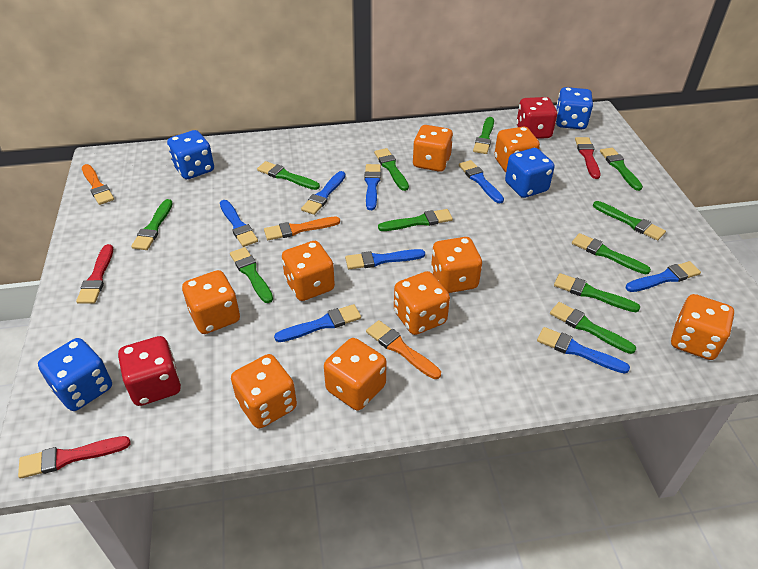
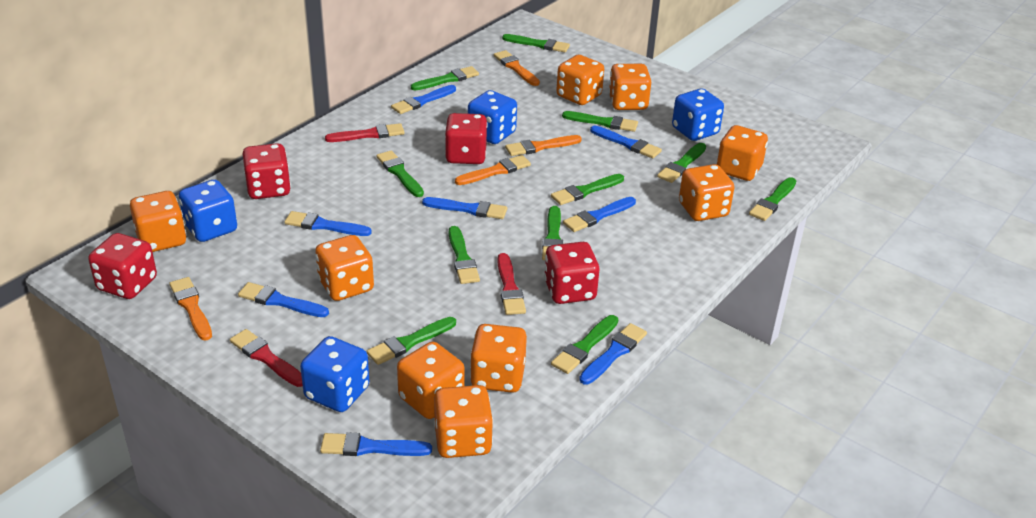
orange brush: 3 -> 4
red dice: 2 -> 4

